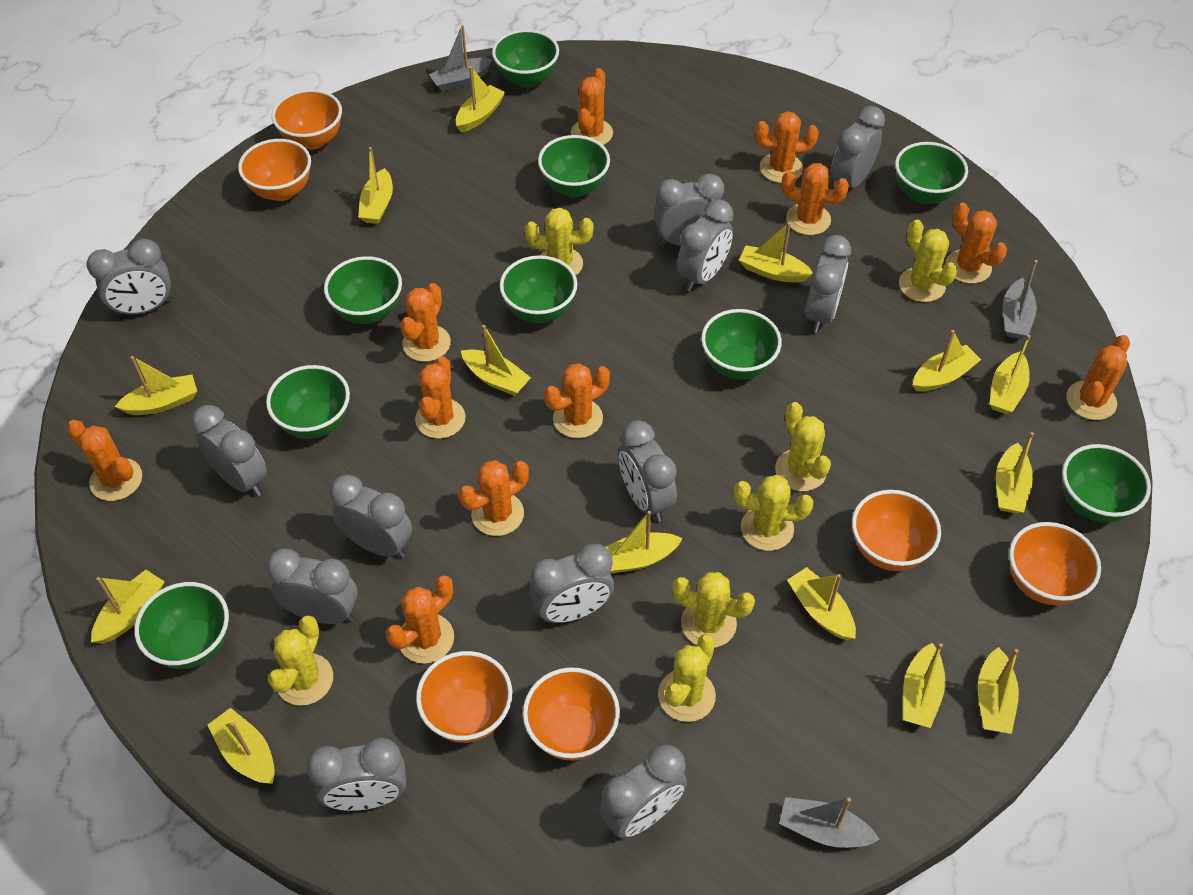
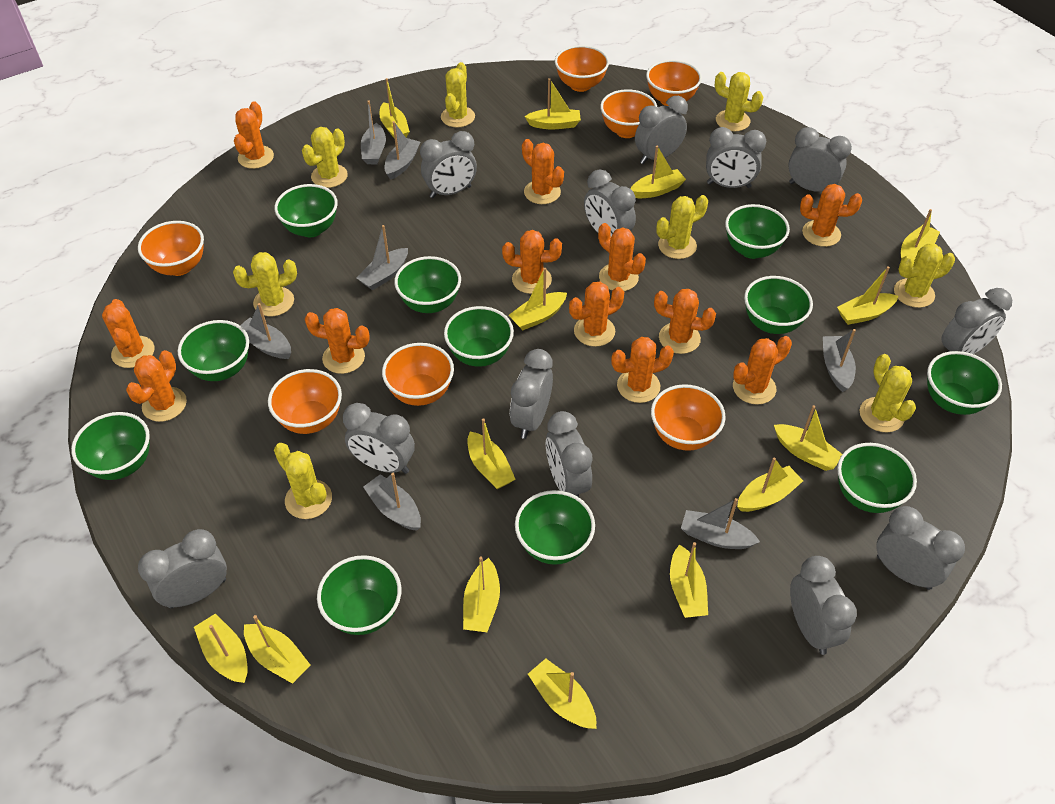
green bowl: 9 -> 11
grey boat: 3 -> 7
orange bowl: 6 -> 7
orange cactus: 11 -> 12
yellow cactus: 7 -> 8

